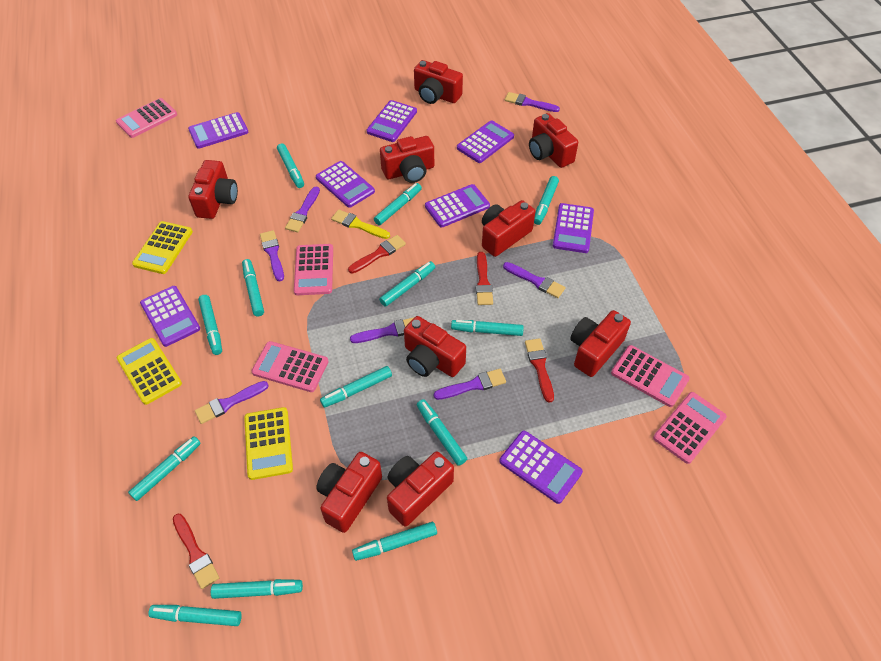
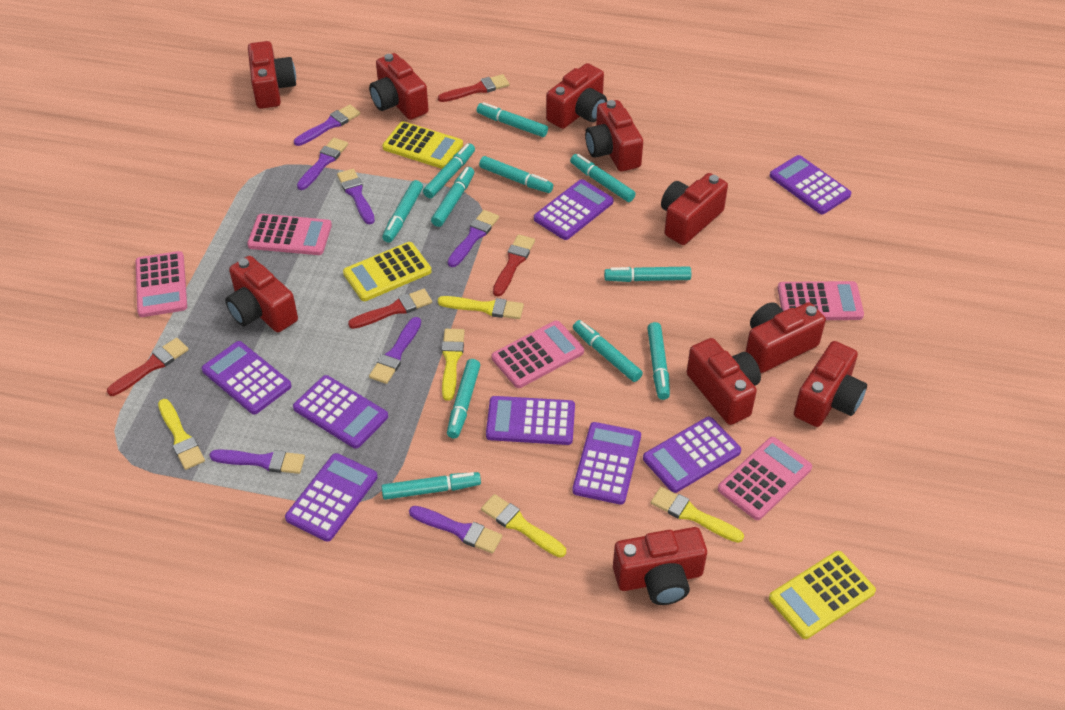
red camera: 9 -> 10
turquoise marker: 13 -> 11
yellow brush: 1 -> 5

